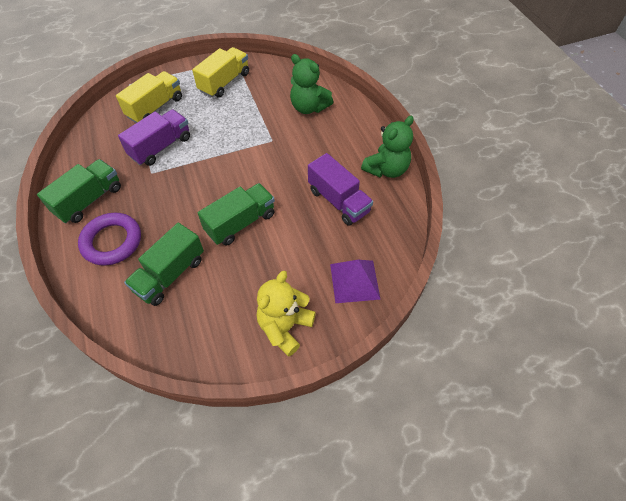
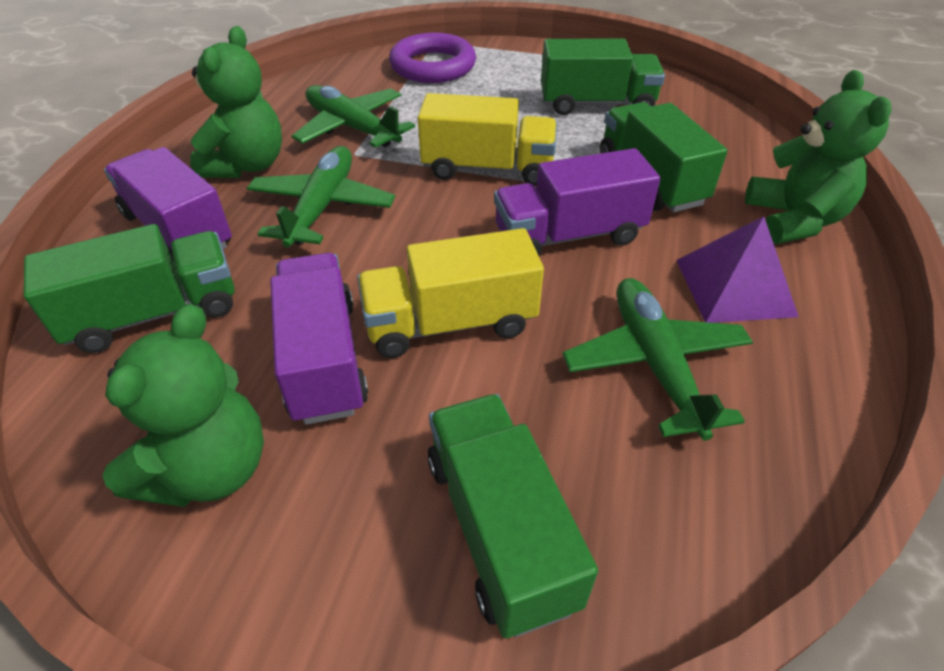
green plane: 0 -> 3
green teddy bear: 2 -> 3
green truck: 3 -> 4
purple truck: 2 -> 3
yellow teddy bear: 1 -> 0

